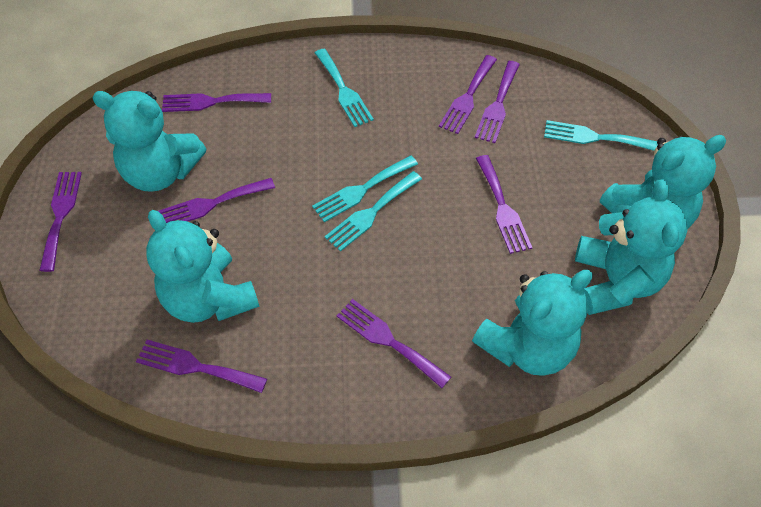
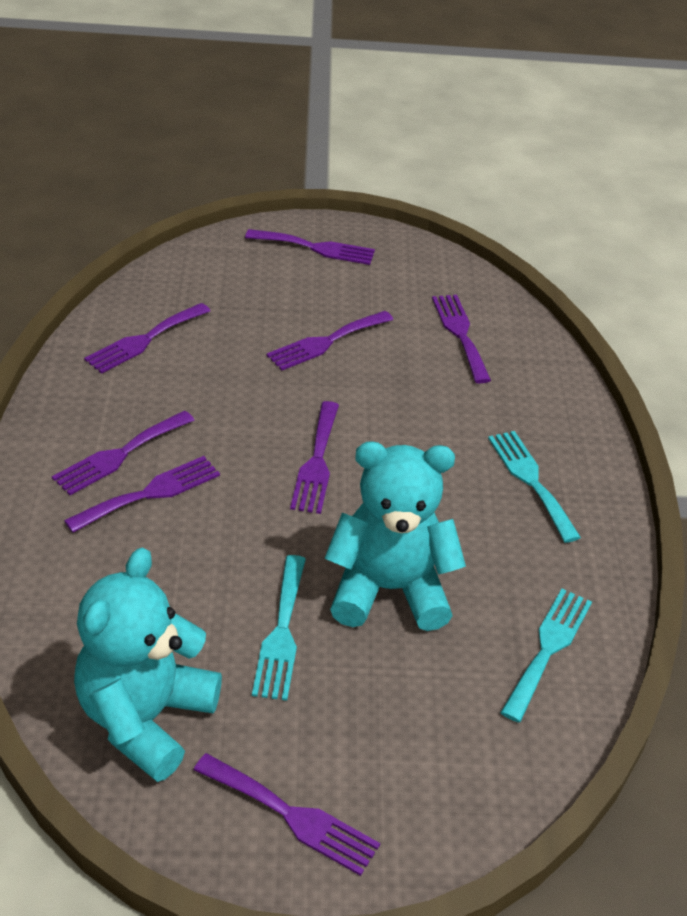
turquoise fork: 4 -> 3
turquoise teddy bear: 5 -> 2

